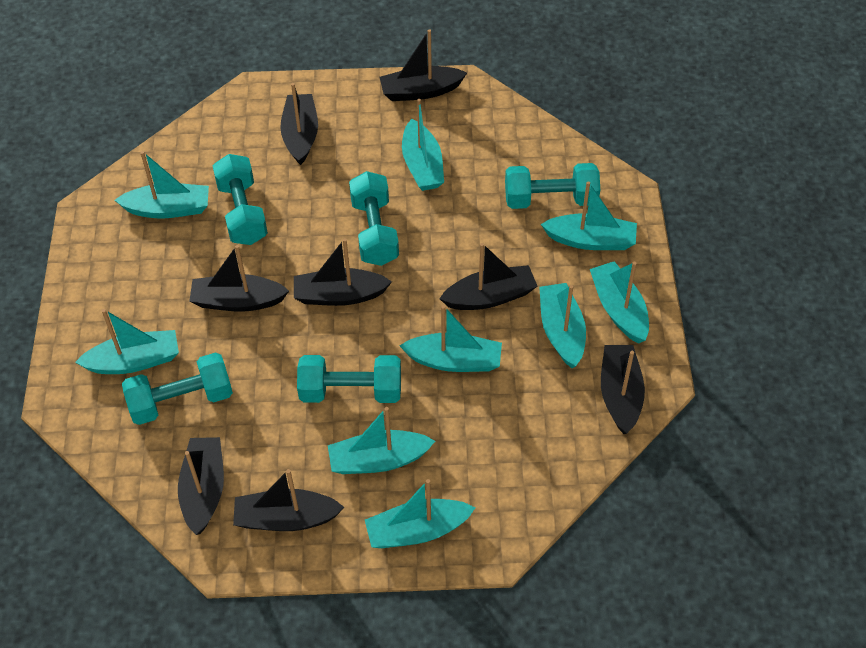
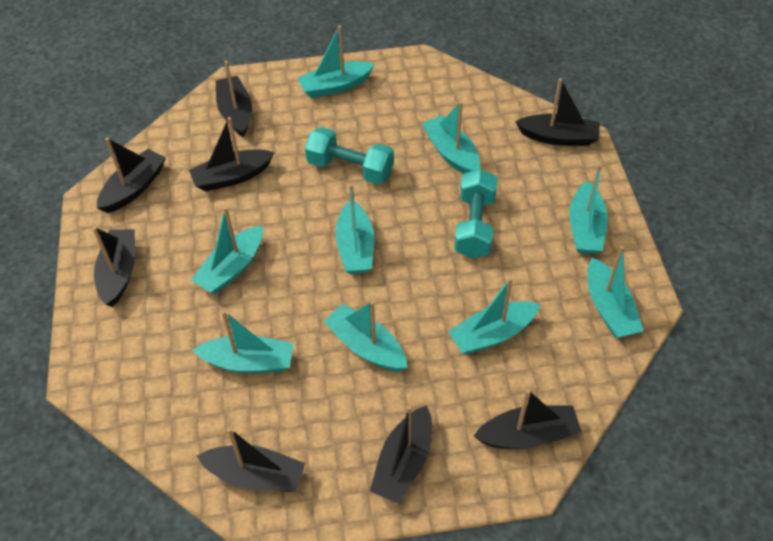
turquoise dumbbell: 5 -> 2

